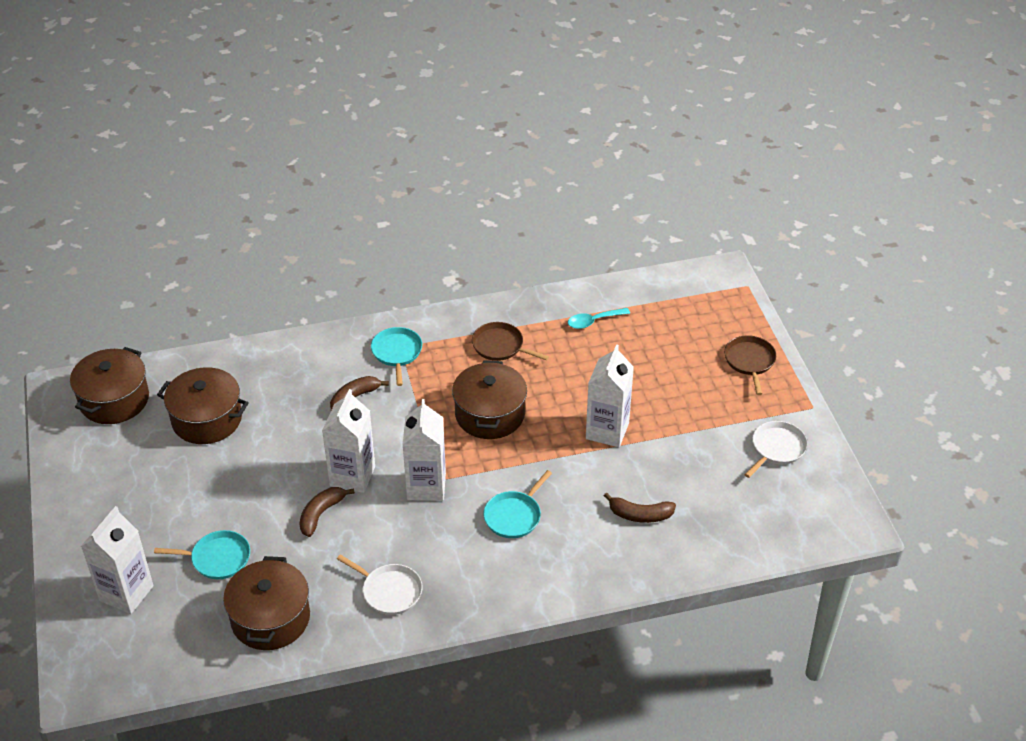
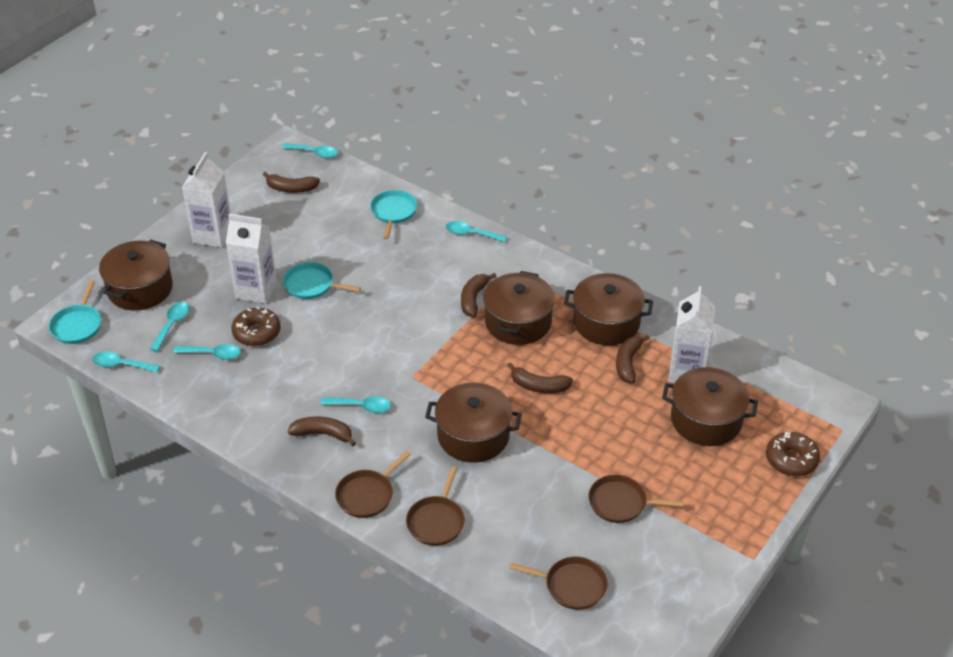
brown banana: 3 -> 5
brown donut: 0 -> 2
brown pan: 2 -> 4
brown pot: 4 -> 5
turquoise spoon: 1 -> 6
white carton: 4 -> 3
white pan: 2 -> 0

